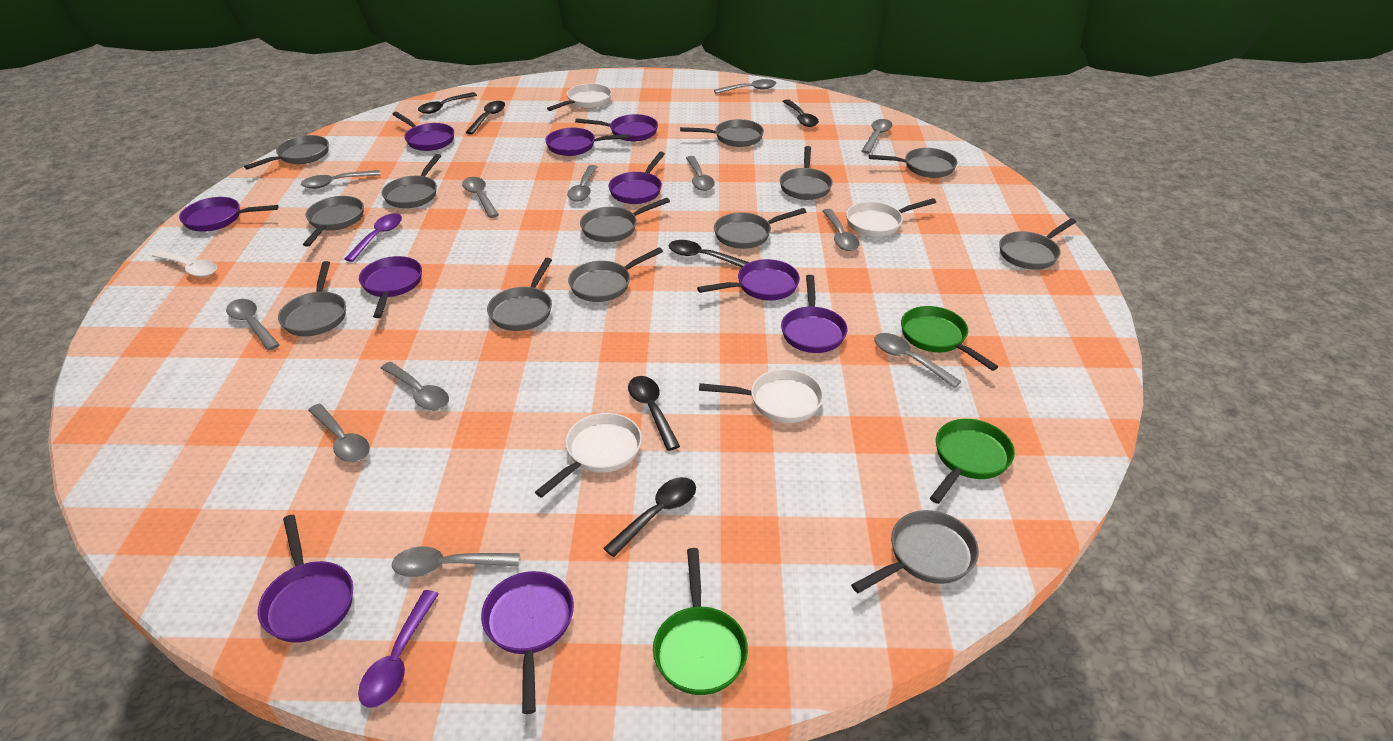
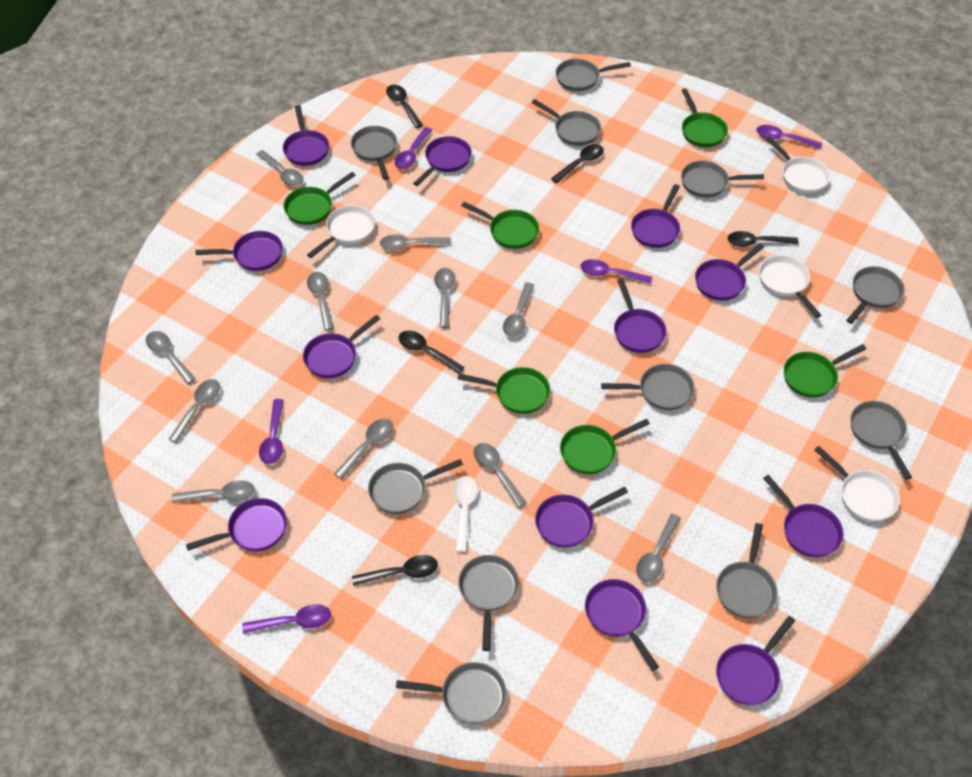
black spoon: 6 -> 5
green pan: 3 -> 6
grey pan: 13 -> 11
grey spoon: 12 -> 11
purple pan: 10 -> 12
purple spoon: 2 -> 5

